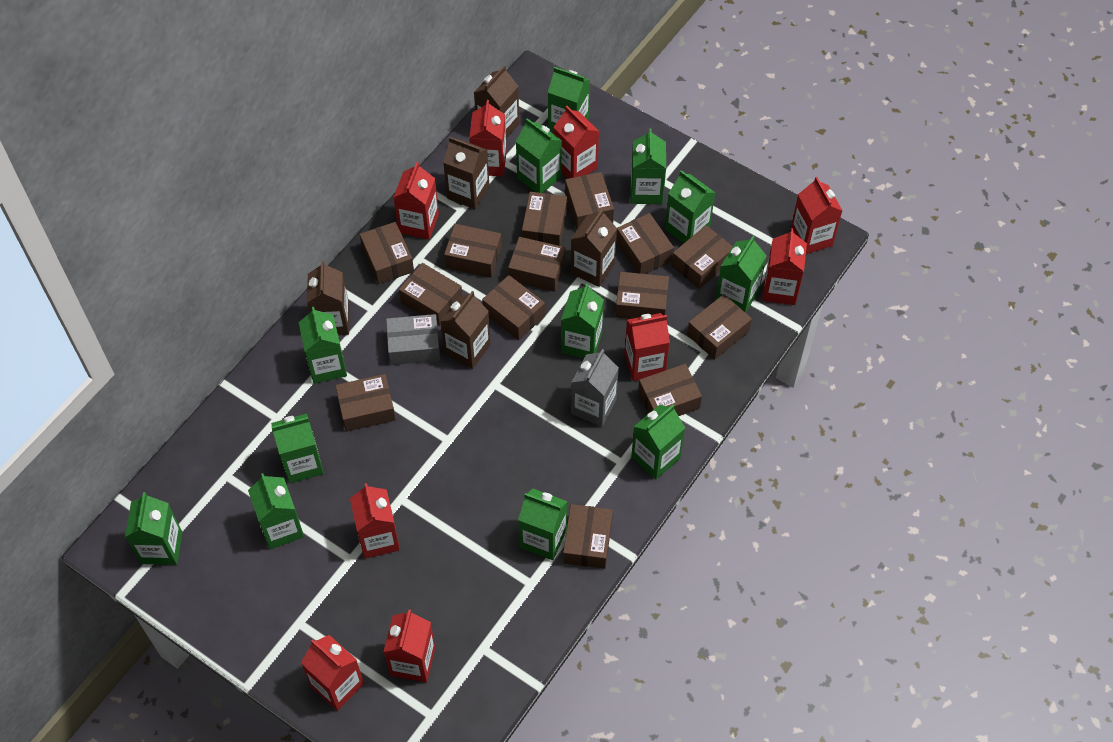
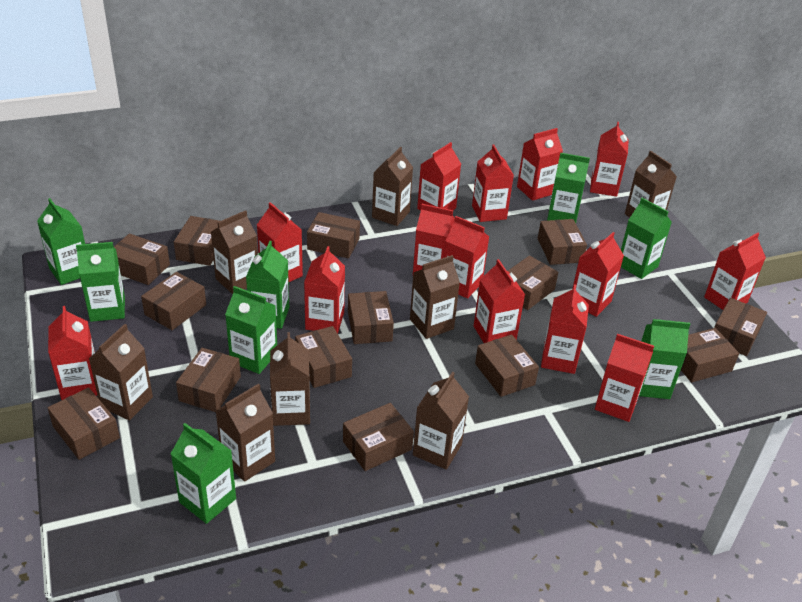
brown carton: 5 -> 8
green carton: 12 -> 8
grey box: 1 -> 0
grey carton: 1 -> 0
red carton: 9 -> 14

